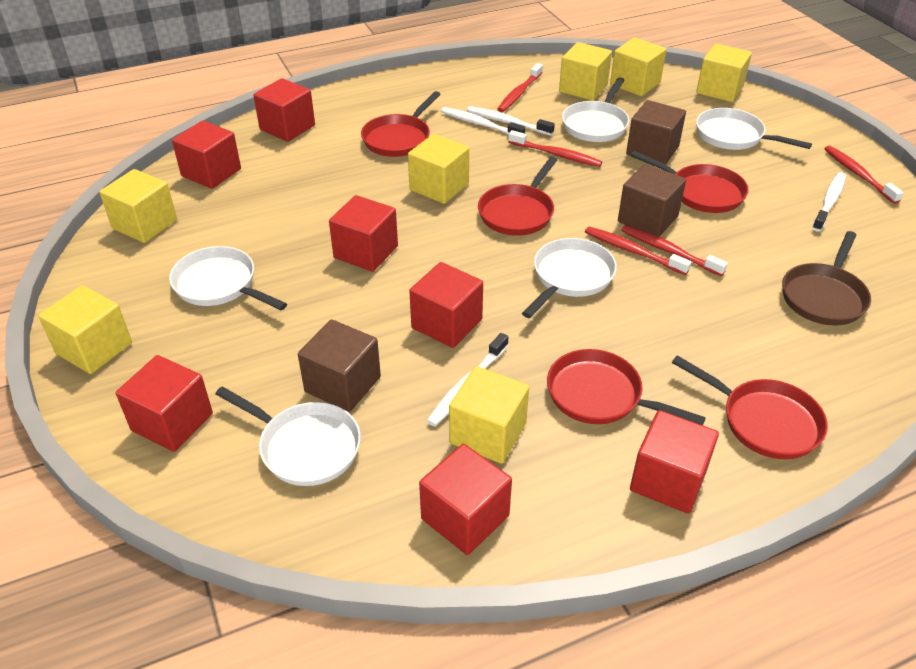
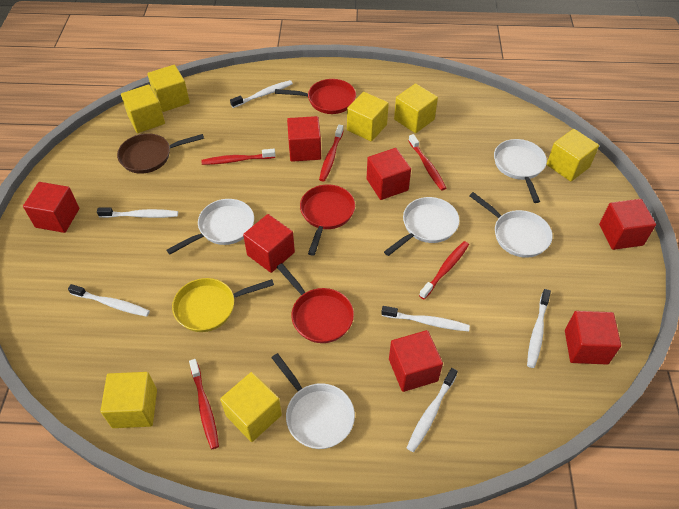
brown cube: 3 -> 0
red pan: 5 -> 3
white toothbrush: 4 -> 6
yellow pan: 0 -> 1

